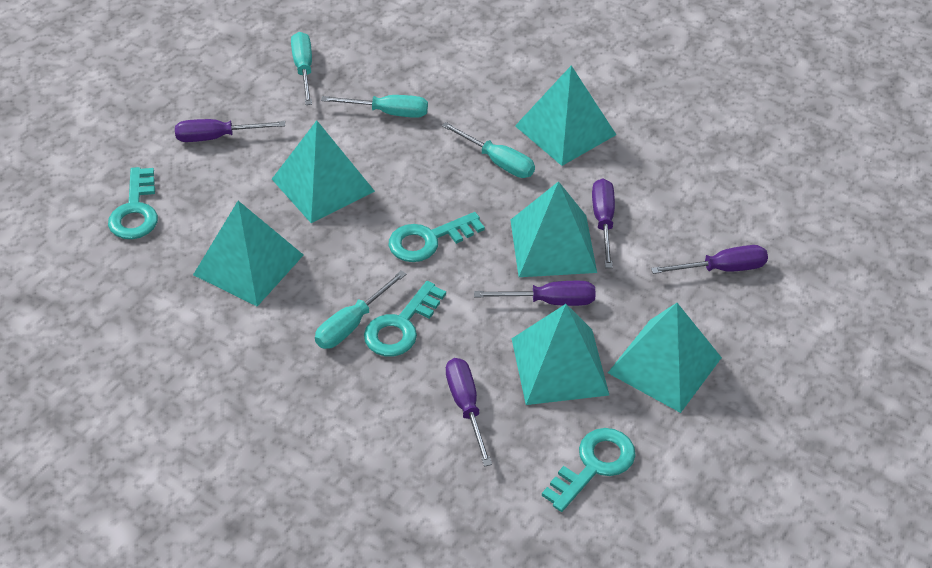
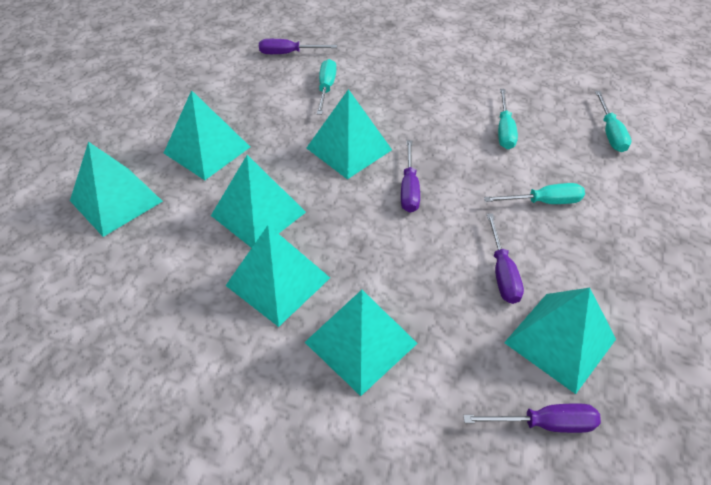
purple screwdriver: 5 -> 4
turquoise key: 4 -> 0
turquoise pyramid: 6 -> 7

